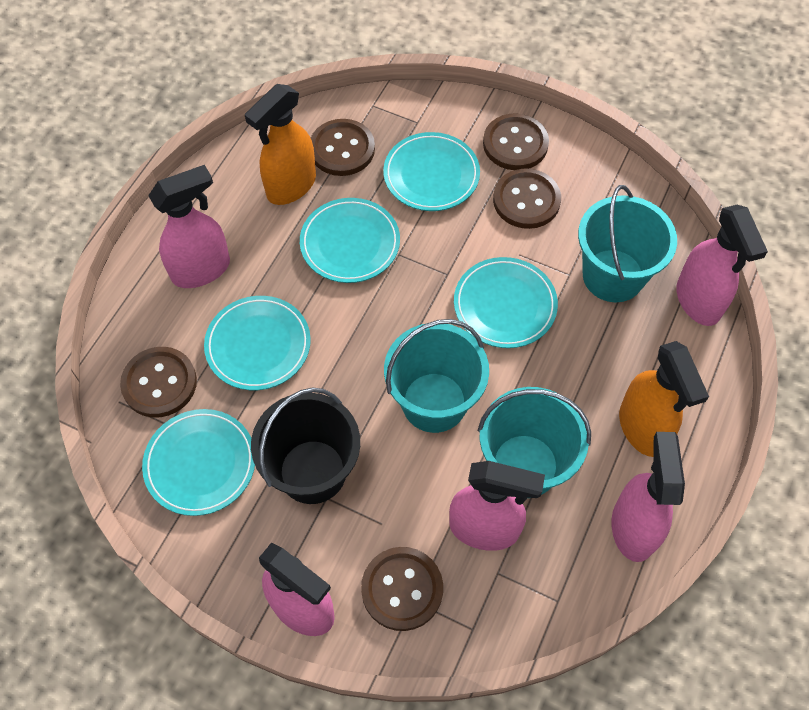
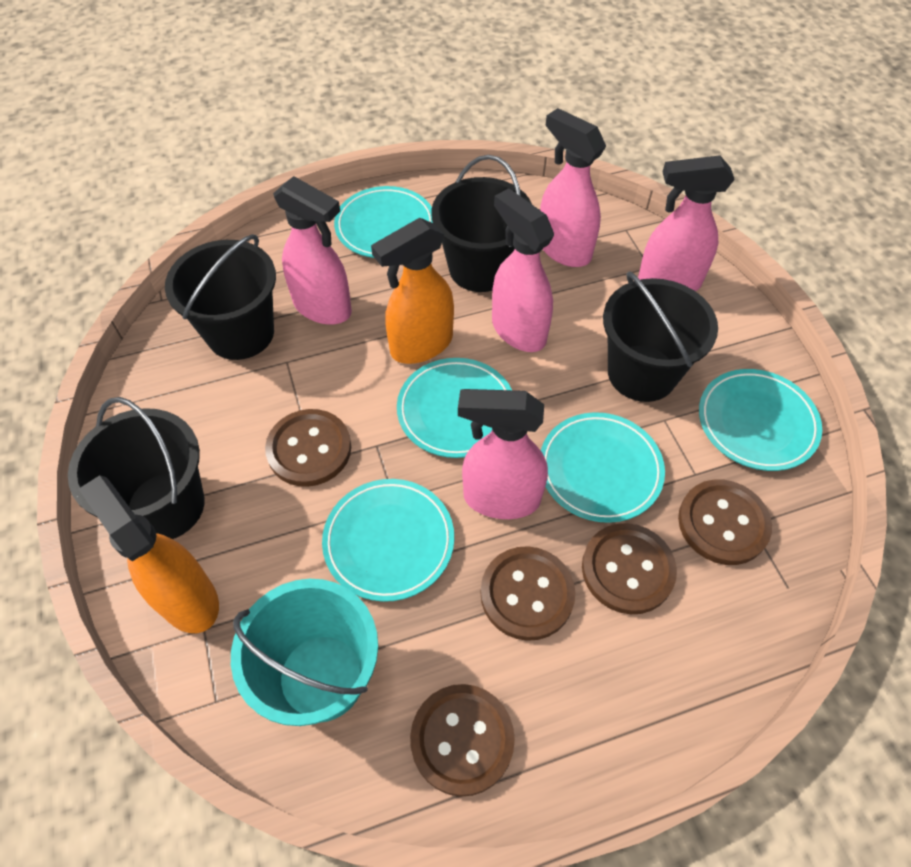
black bucket: 1 -> 4
turquoise bucket: 3 -> 1

